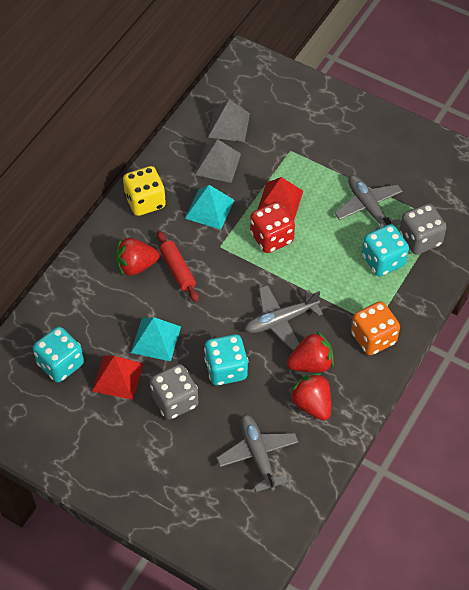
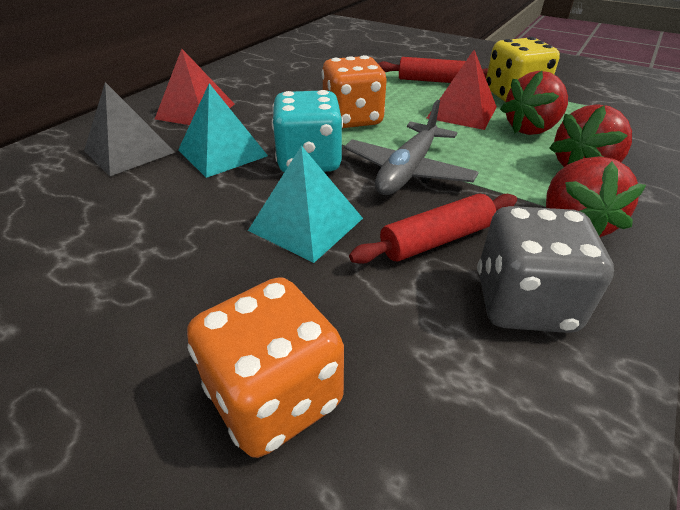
grey dice: 2 -> 1
grey plane: 3 -> 1
grey pyramid: 2 -> 1
orange dice: 1 -> 2
red dice: 1 -> 0
red rolling pin: 1 -> 2
turquoise dice: 3 -> 1

